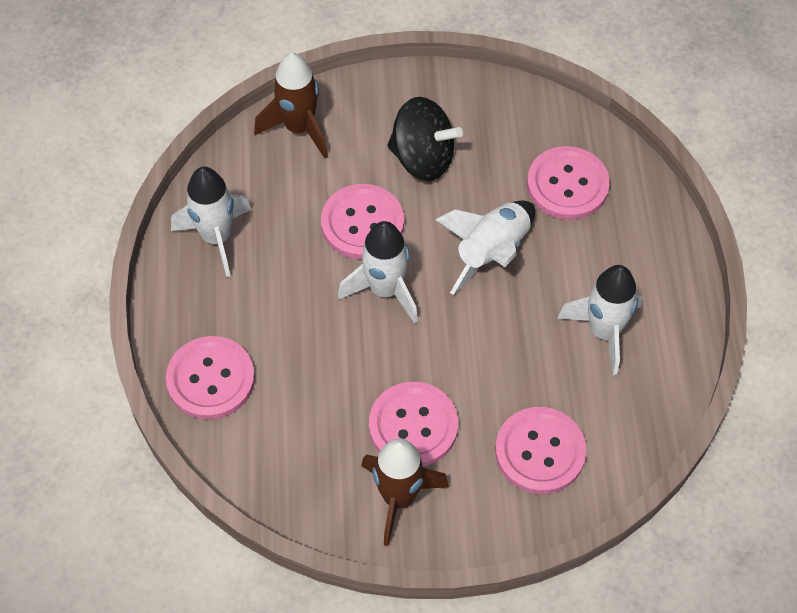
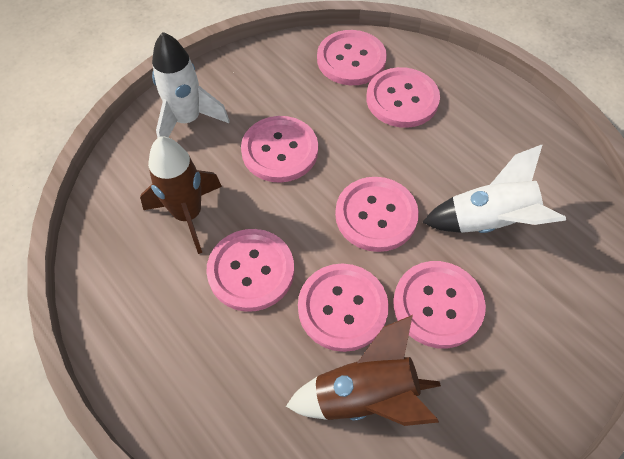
black spinning top: 1 -> 0
pink button: 5 -> 7
white rocket: 4 -> 2

